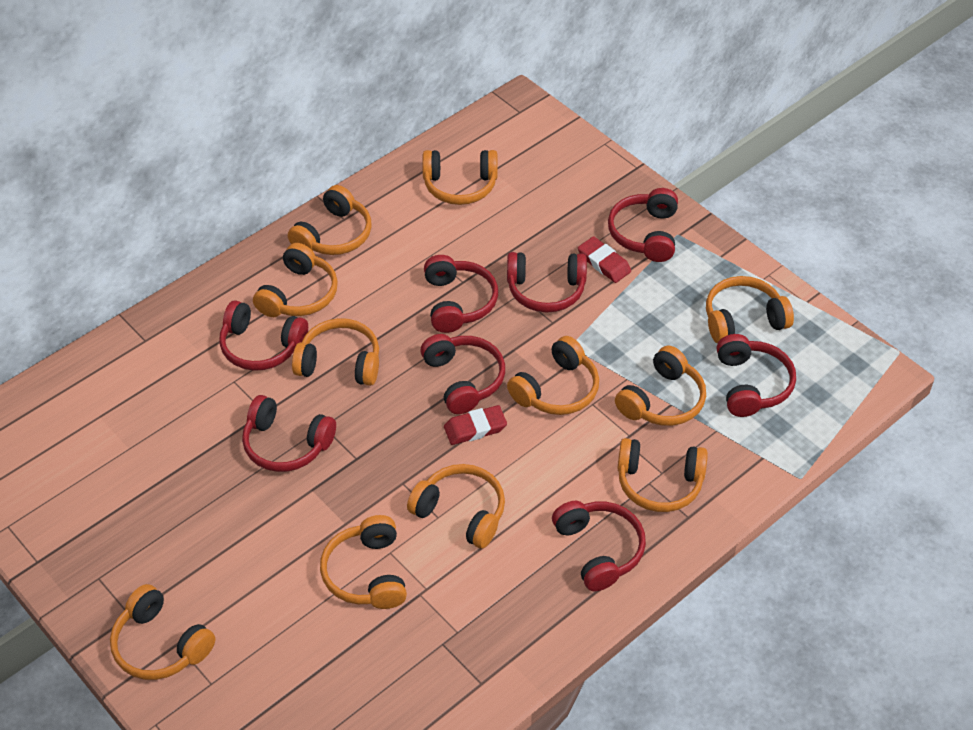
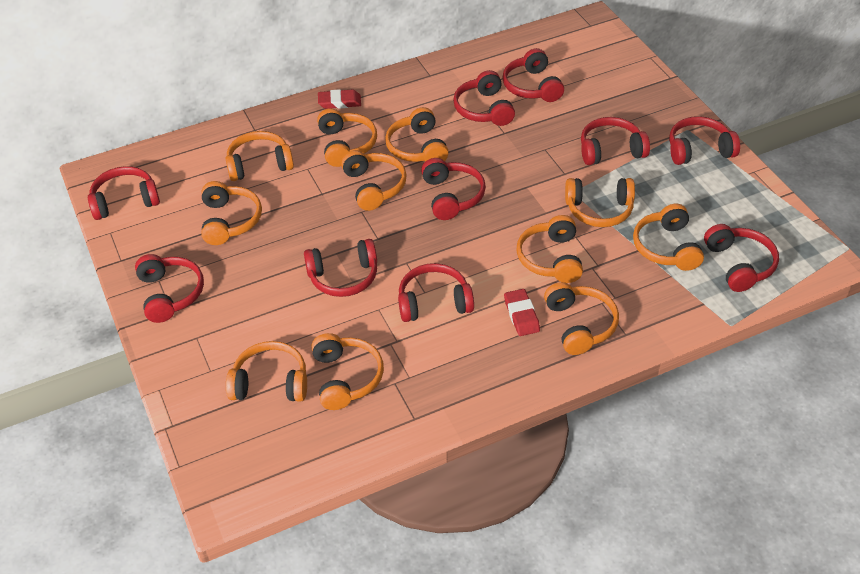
red headphones: 8 -> 10

